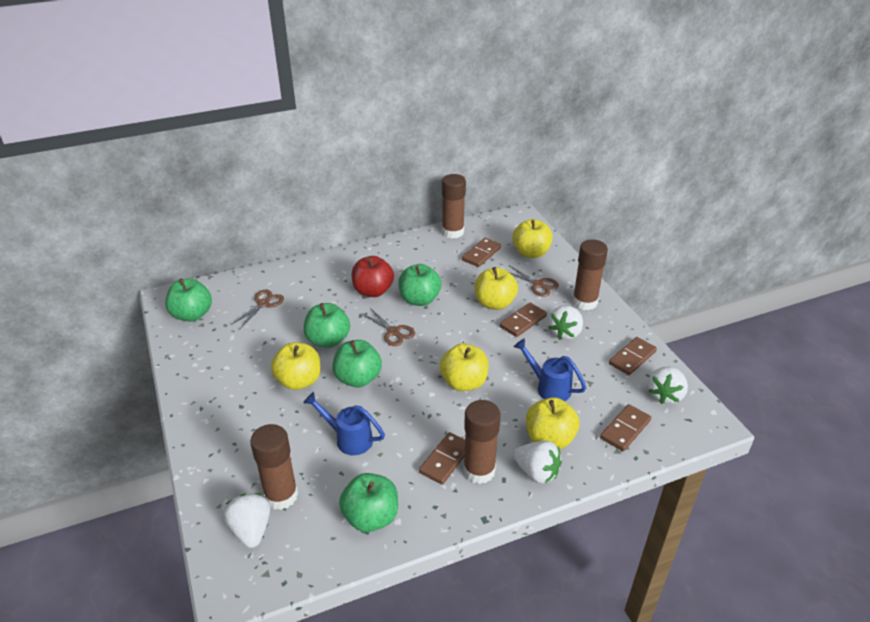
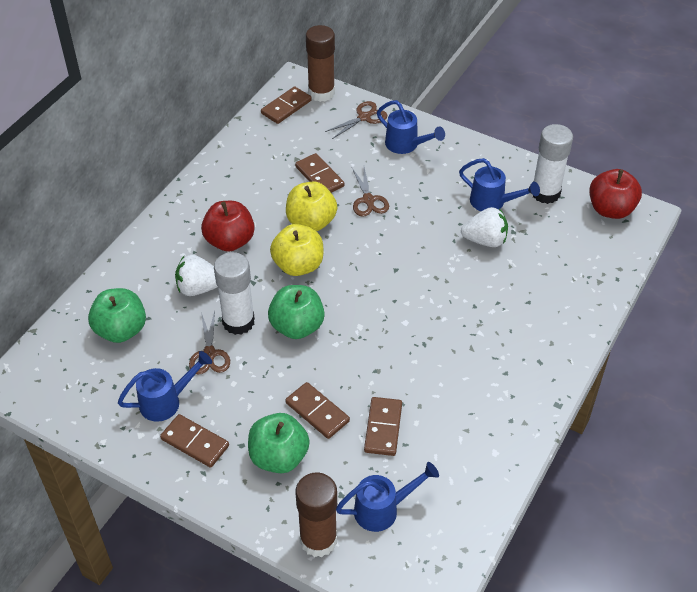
blue watering can: 2 -> 4
brown glue stick: 4 -> 2
green apple: 5 -> 3
red apple: 1 -> 2
white glue stick: 0 -> 2
white strawberry: 4 -> 2
yellow apple: 5 -> 2

